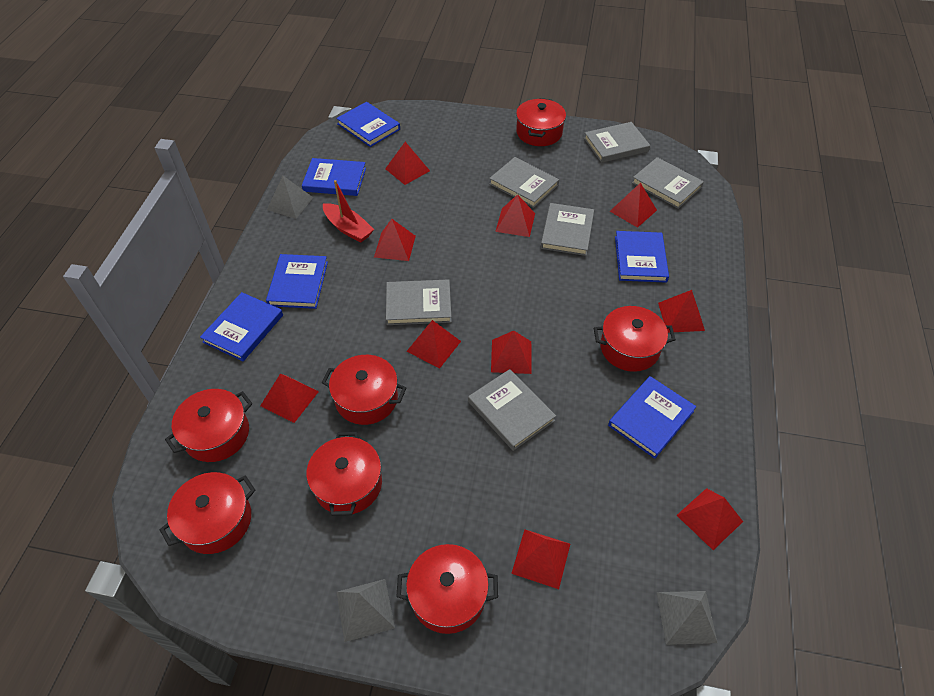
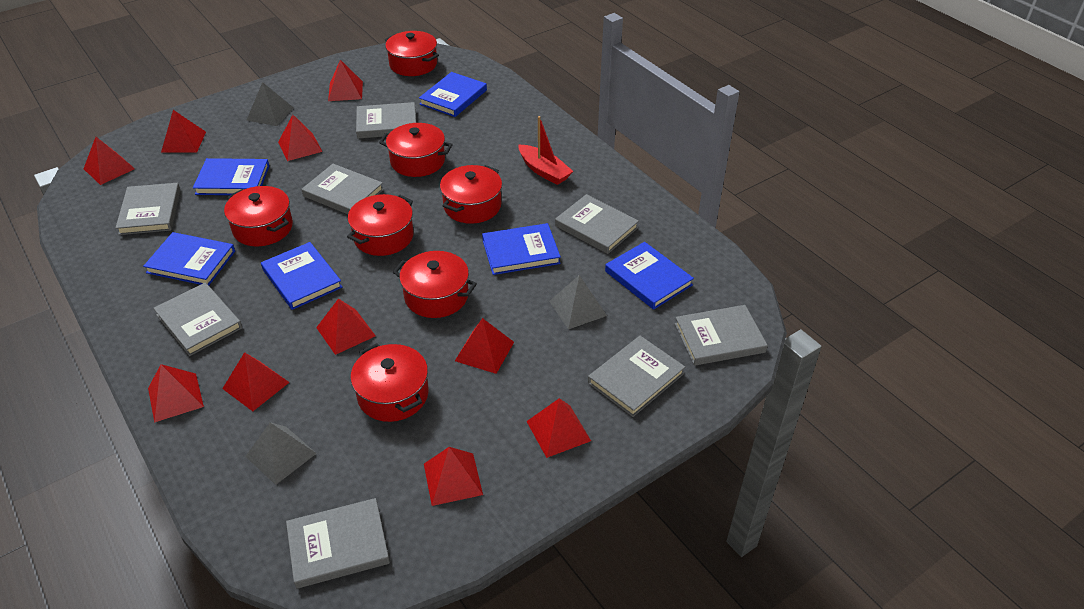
grey book: 6 -> 8

